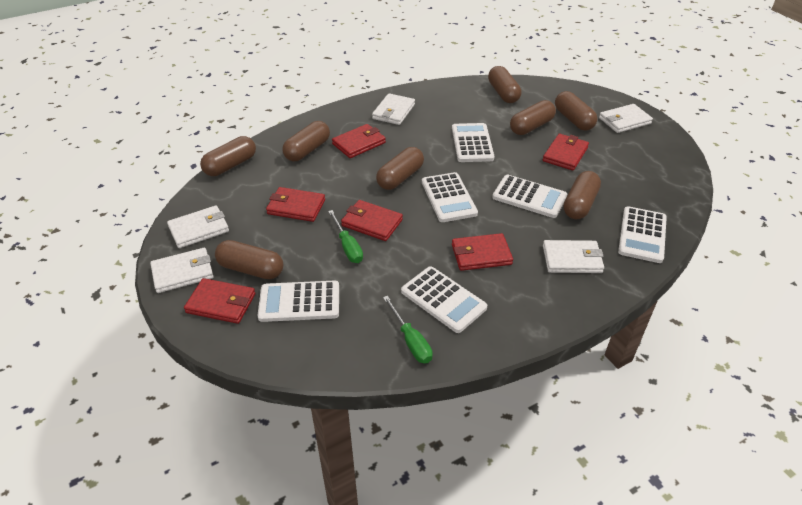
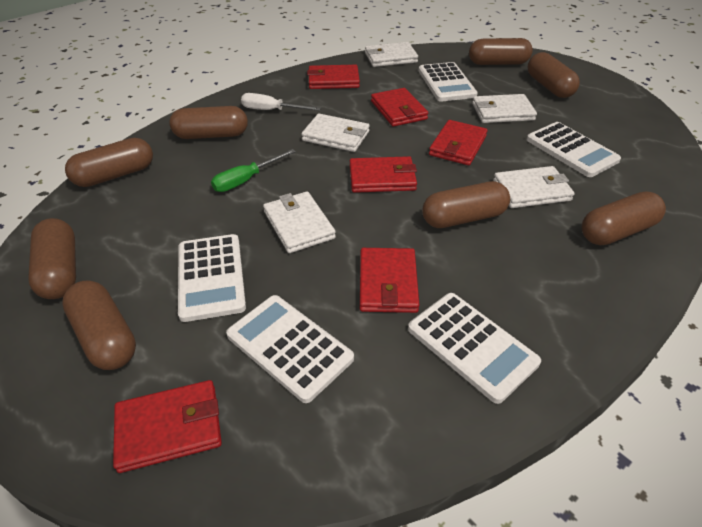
green screwdriver: 2 -> 1
white calculator: 6 -> 5
white screwdriver: 0 -> 1

